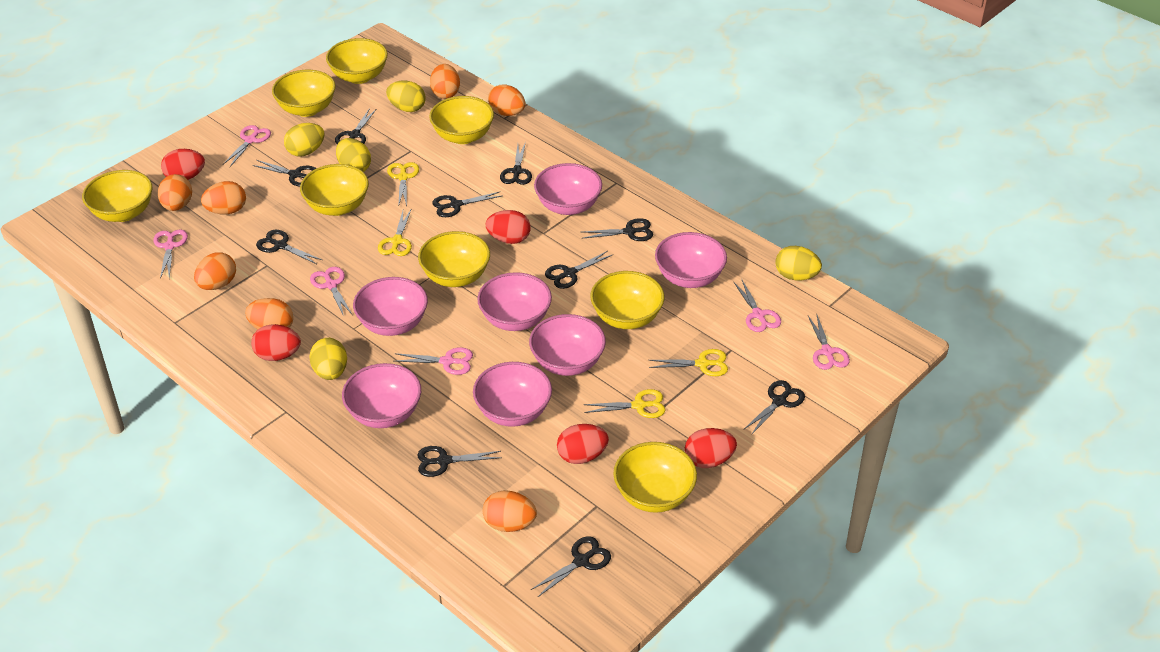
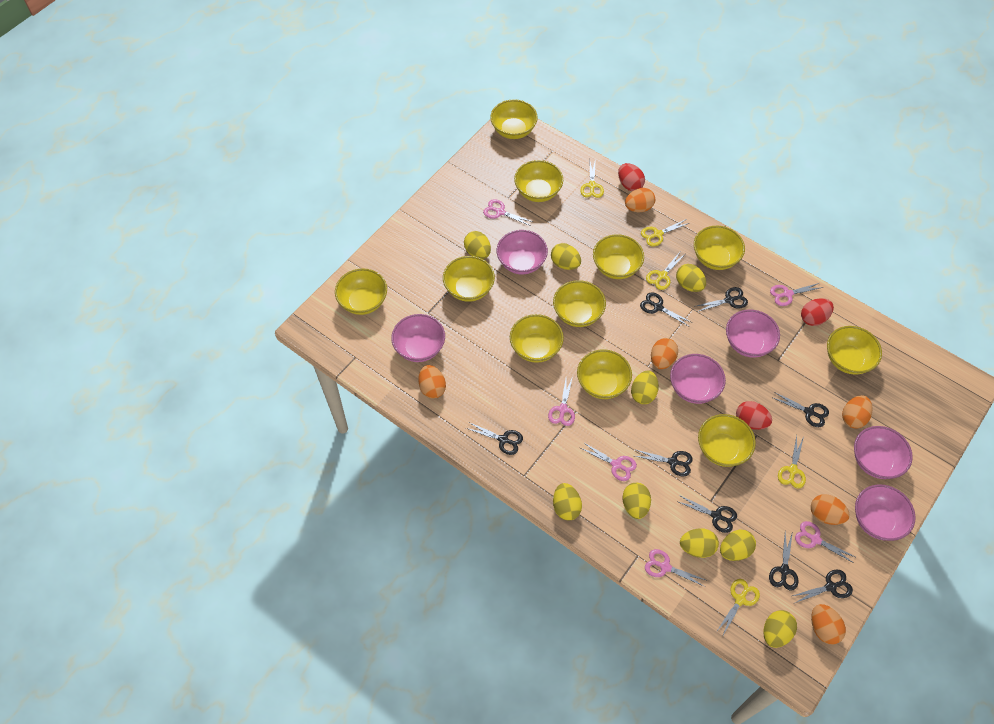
black scissors: 10 -> 8
orange egg: 7 -> 6
pink bowl: 7 -> 6
red egg: 5 -> 3
yellow bowl: 8 -> 11
yellow egg: 5 -> 9
yellow scissors: 4 -> 5

